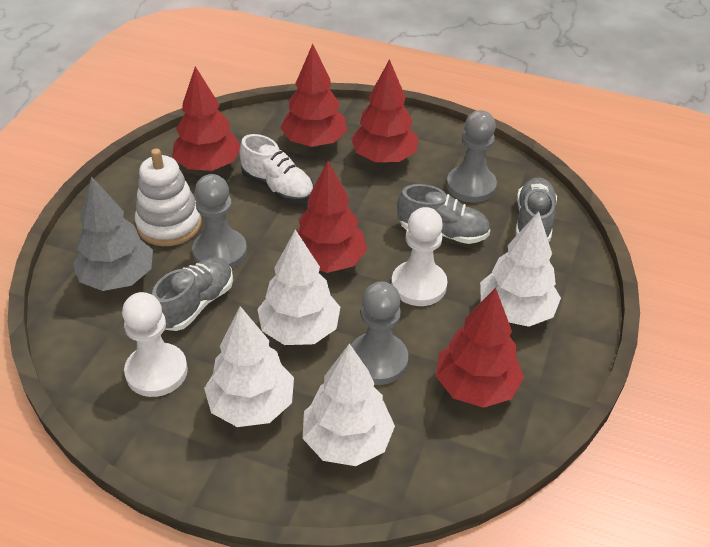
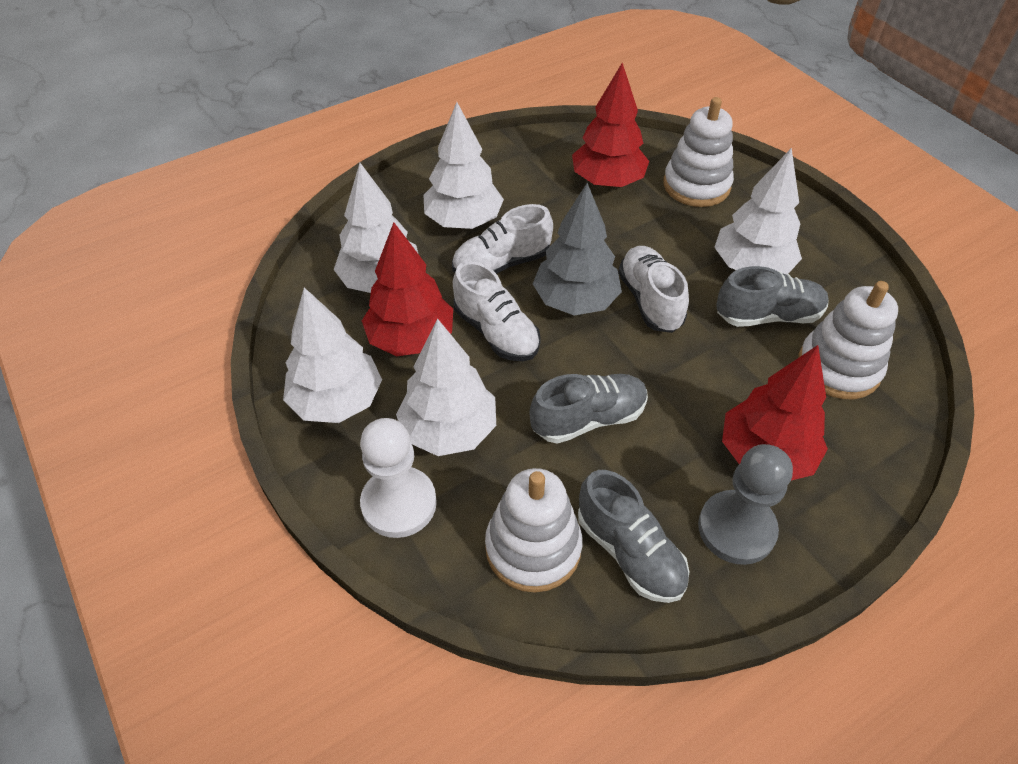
grey pawn: 3 -> 1
red tree: 5 -> 3
white pawn: 2 -> 1
white shoe: 1 -> 3
white stacking toy: 1 -> 3
white tree: 4 -> 5

